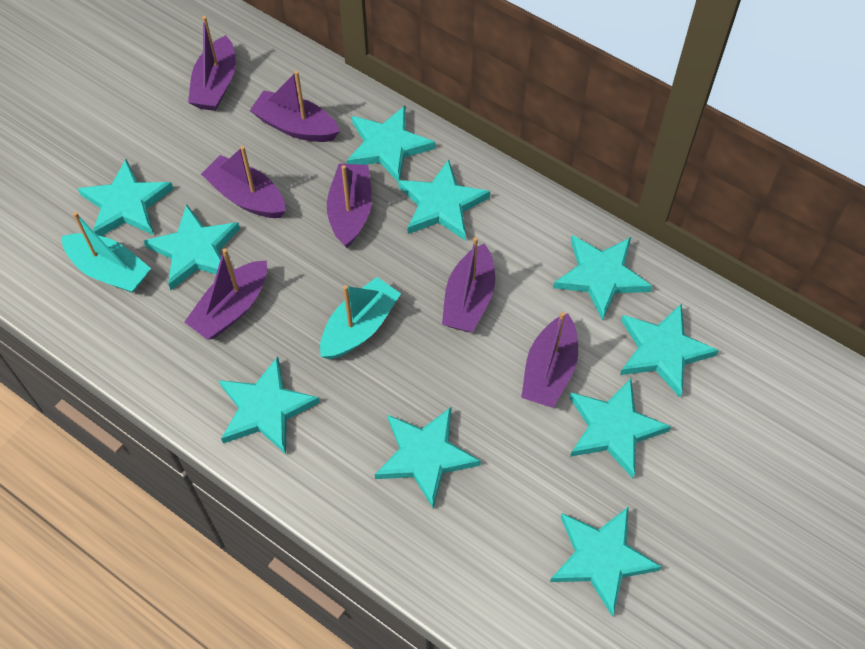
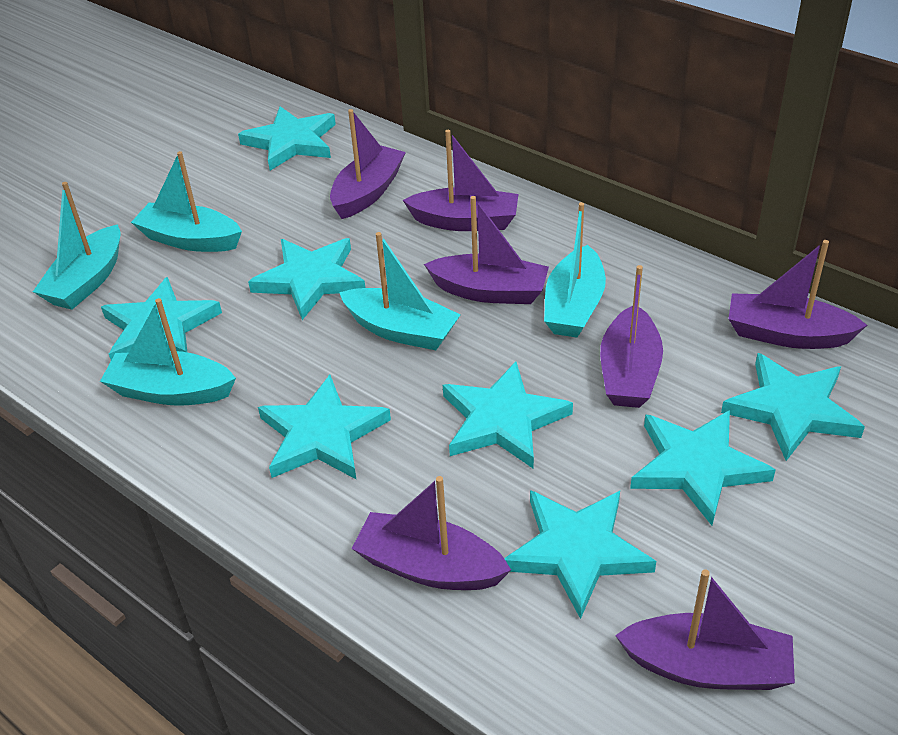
turquoise boat: 2 -> 5
turquoise star: 10 -> 8

